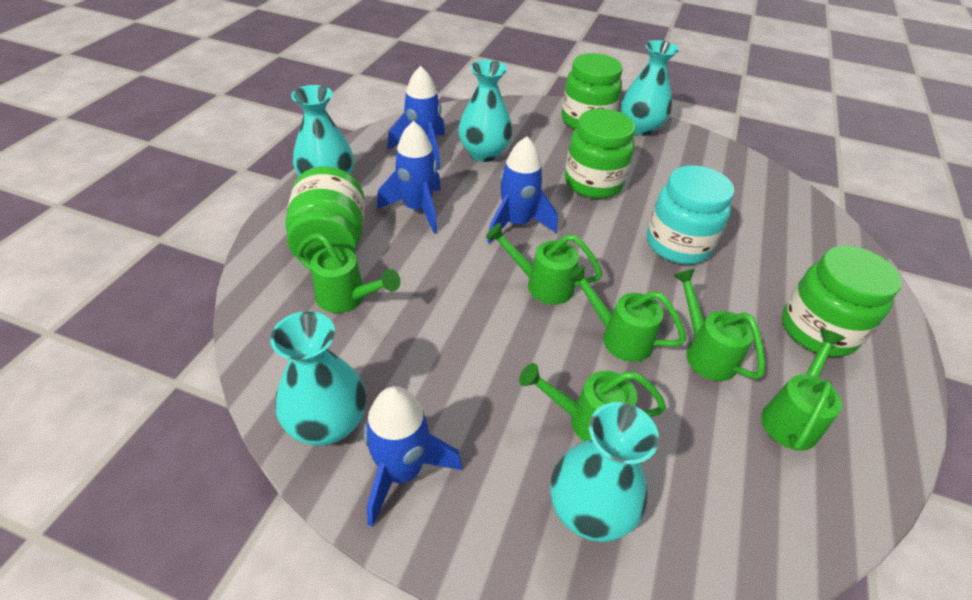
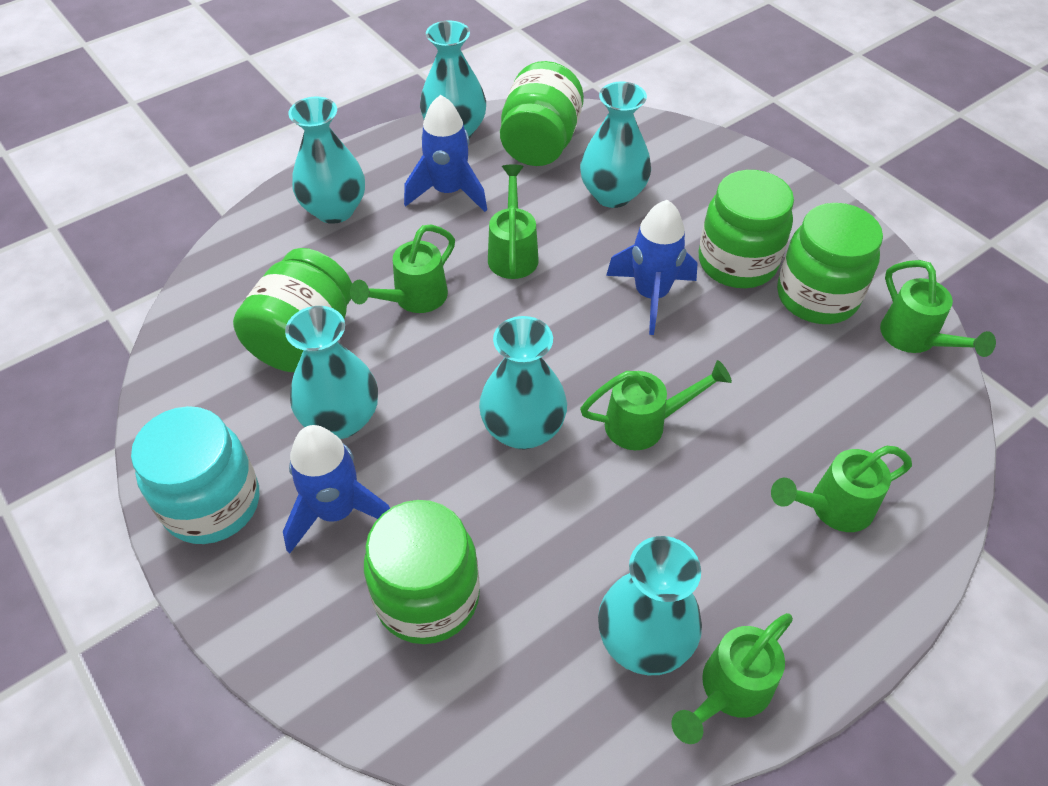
blue rocket: 4 -> 3
green jar: 4 -> 5
turquoise vase: 5 -> 6

